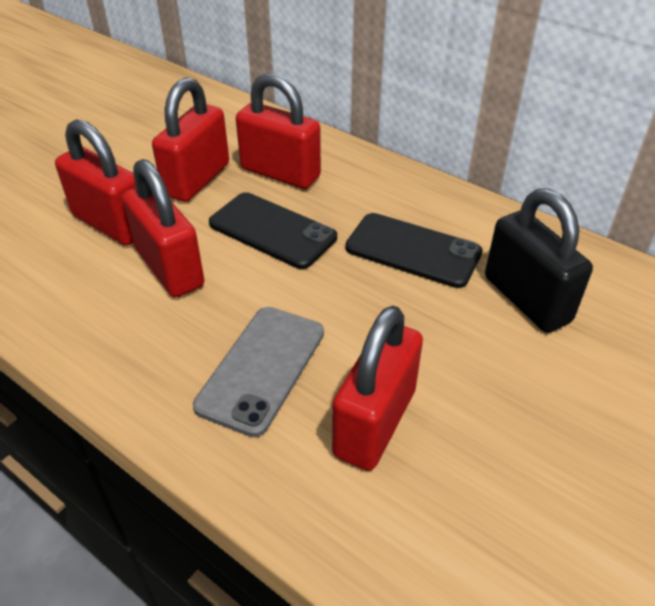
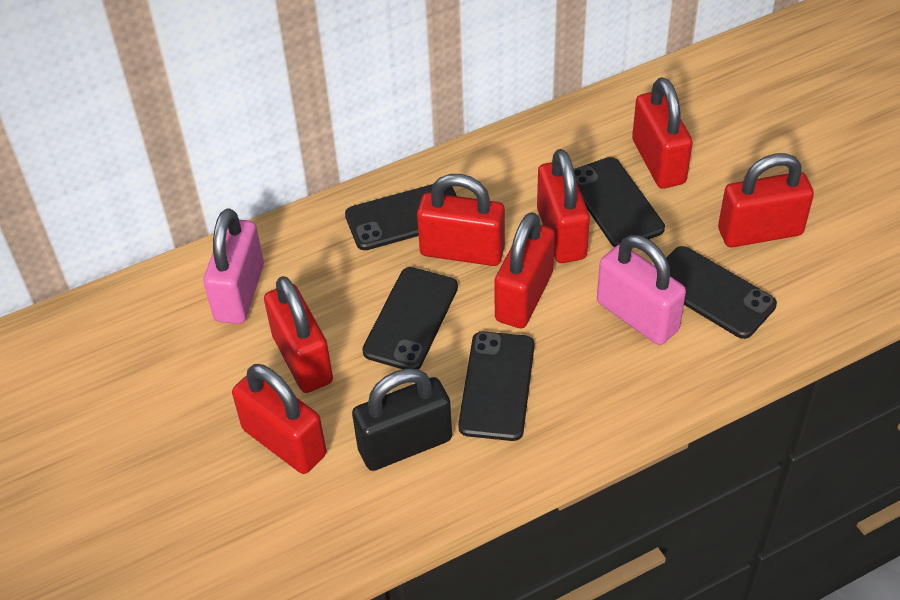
black phone: 2 -> 5
grey phone: 1 -> 0
pink padlock: 0 -> 2
red padlock: 5 -> 7

